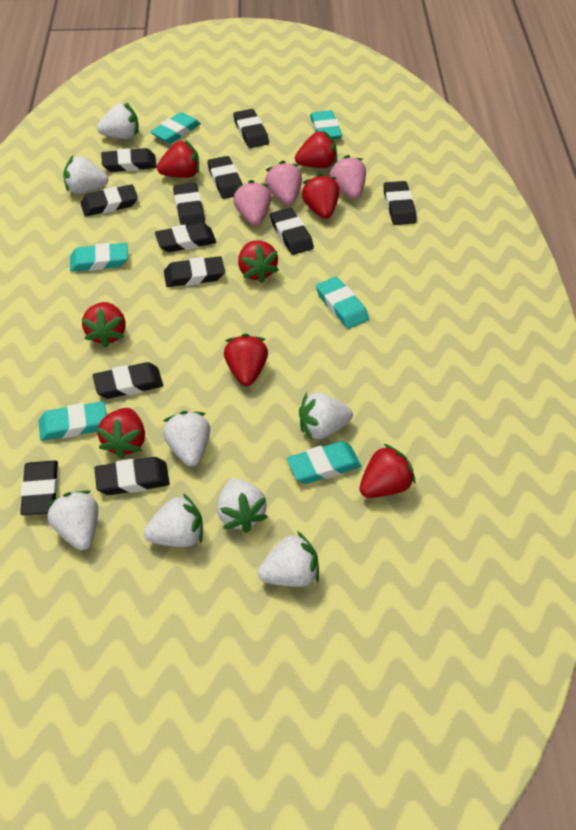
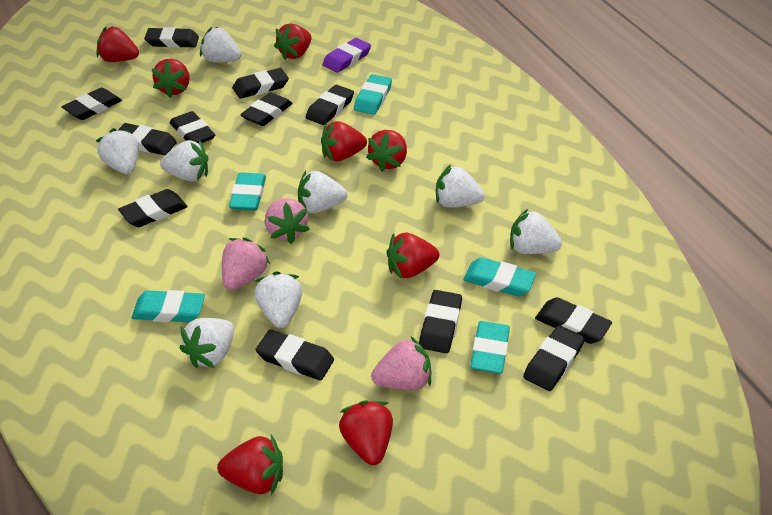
purple eraser: 0 -> 1
turquoise eraser: 6 -> 5

